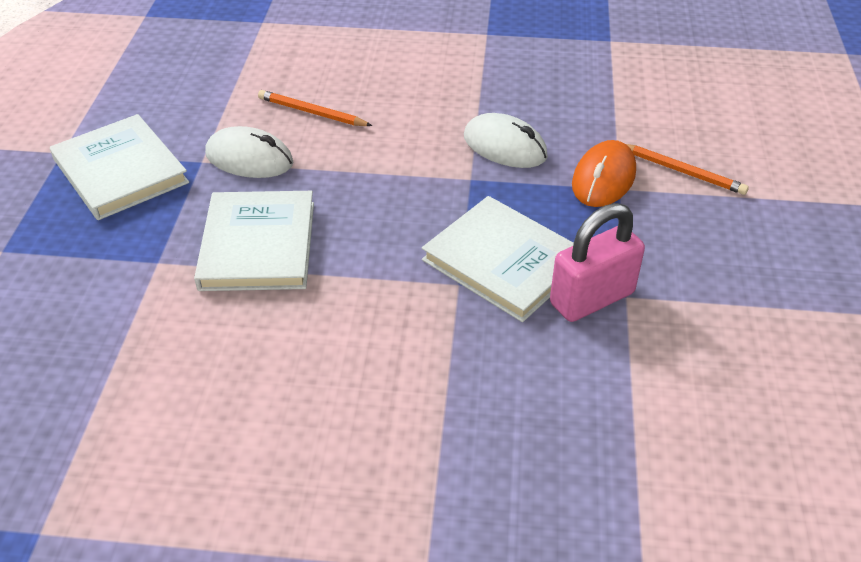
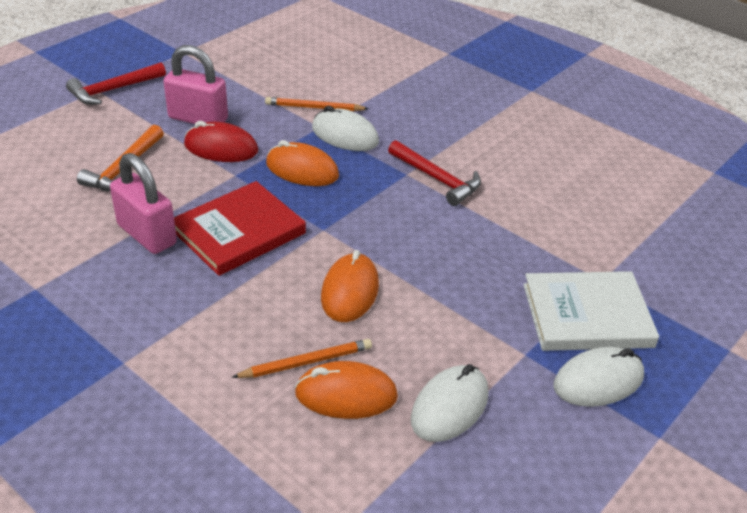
orange hammer: 0 -> 1
orange mouse: 1 -> 3
pink padlock: 1 -> 2
red book: 0 -> 1
red hammer: 0 -> 2
red mouse: 0 -> 1
white book: 3 -> 1
white mouse: 2 -> 3

